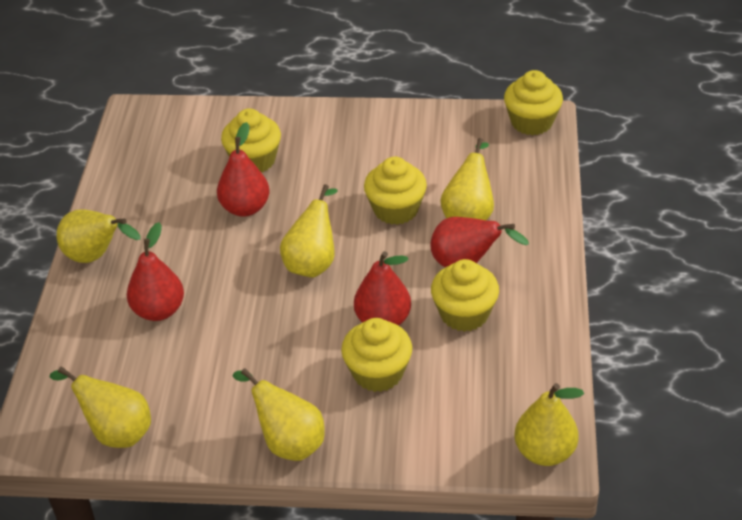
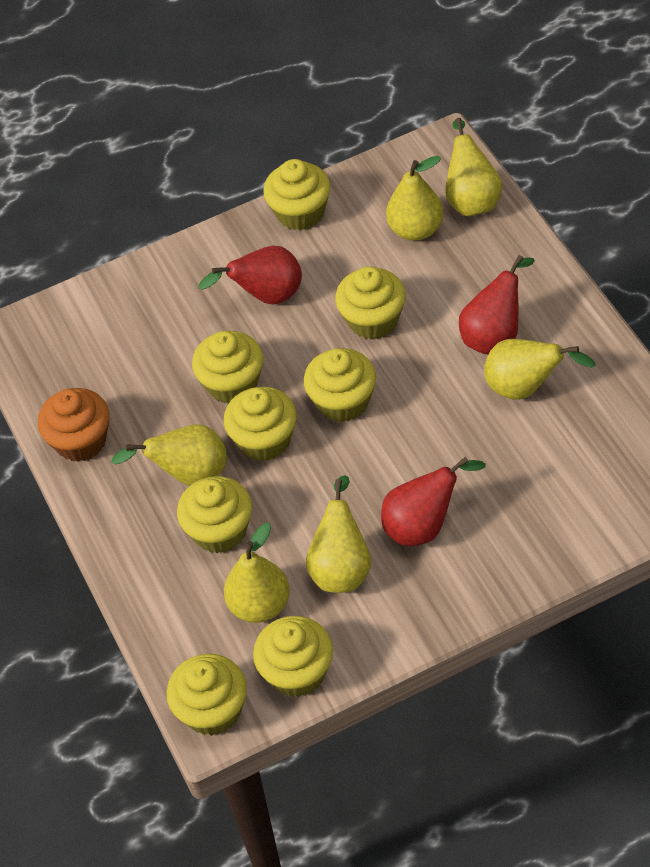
orange cupcake: 0 -> 1
red pear: 4 -> 3
yellow cupcake: 5 -> 8

